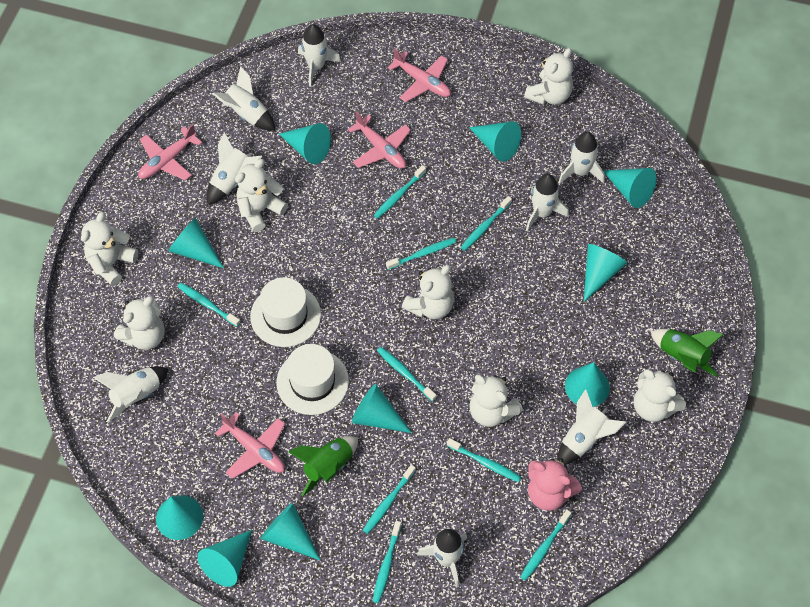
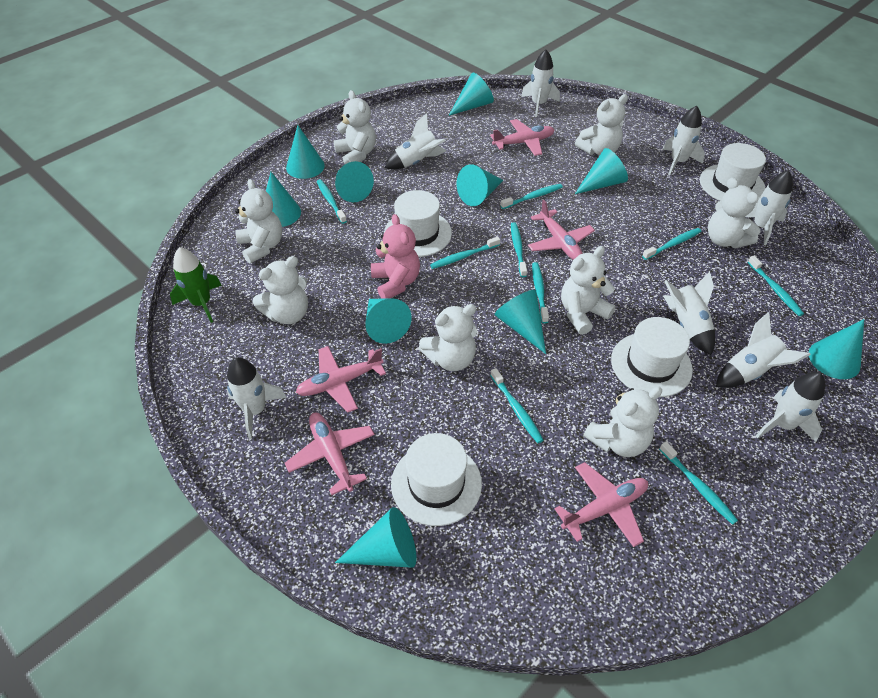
green rocket: 2 -> 1
pink plane: 4 -> 5
white hat: 2 -> 4
white teddy bear: 7 -> 8

